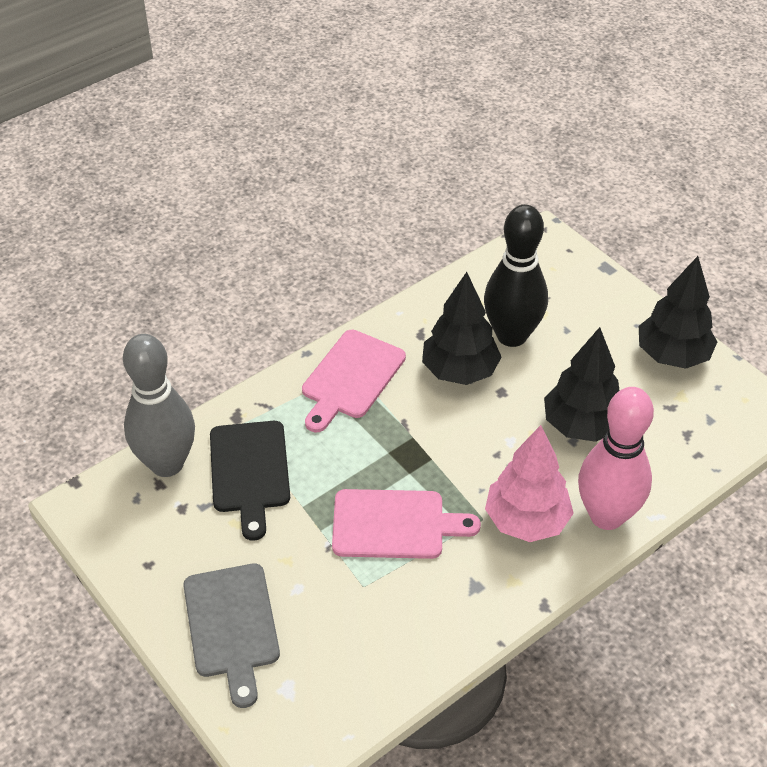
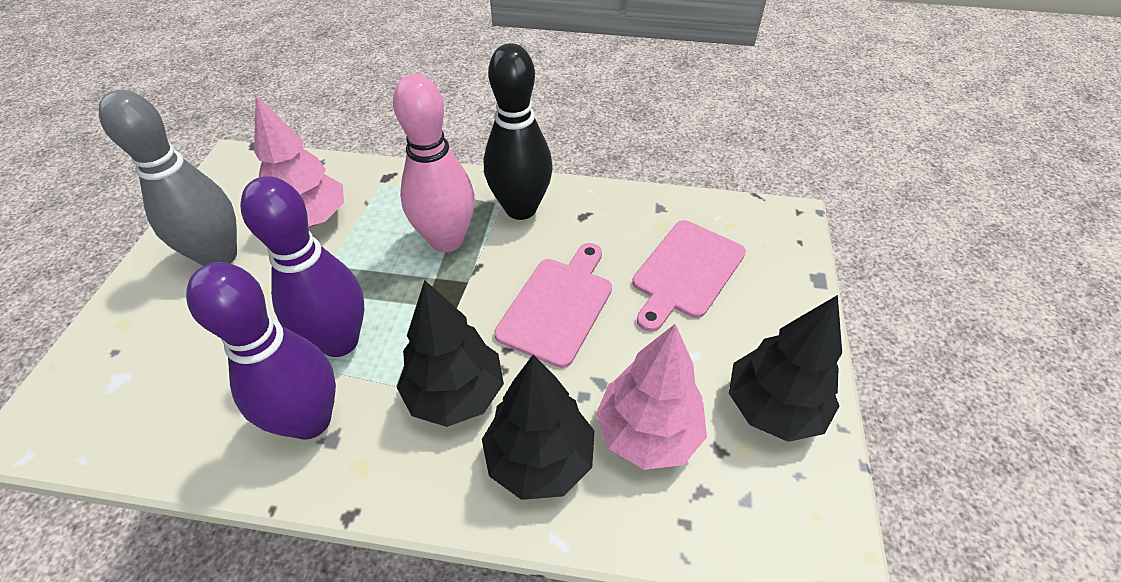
black cutting board: 1 -> 0
grey cutting board: 1 -> 0
pink tree: 1 -> 2
purple bowling pin: 0 -> 2

